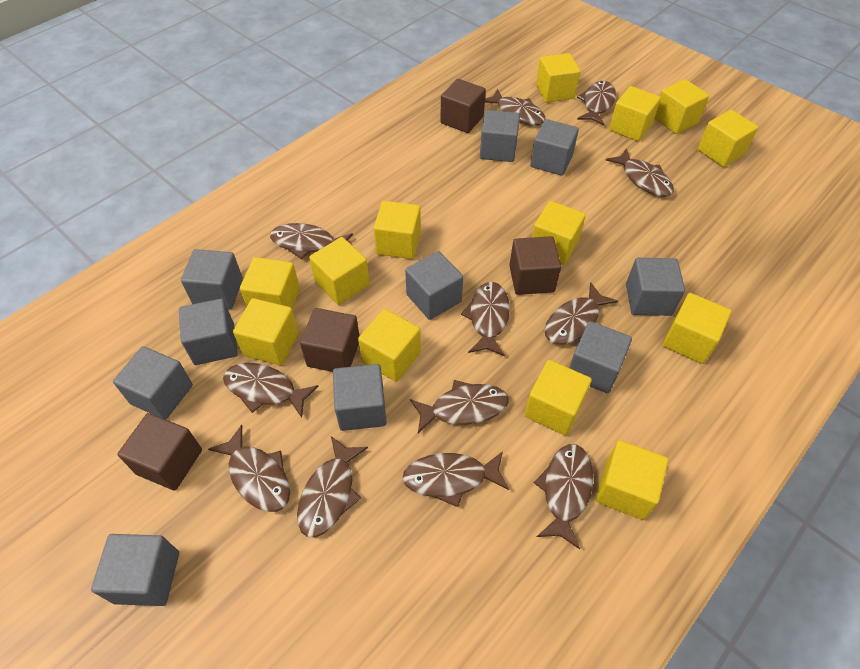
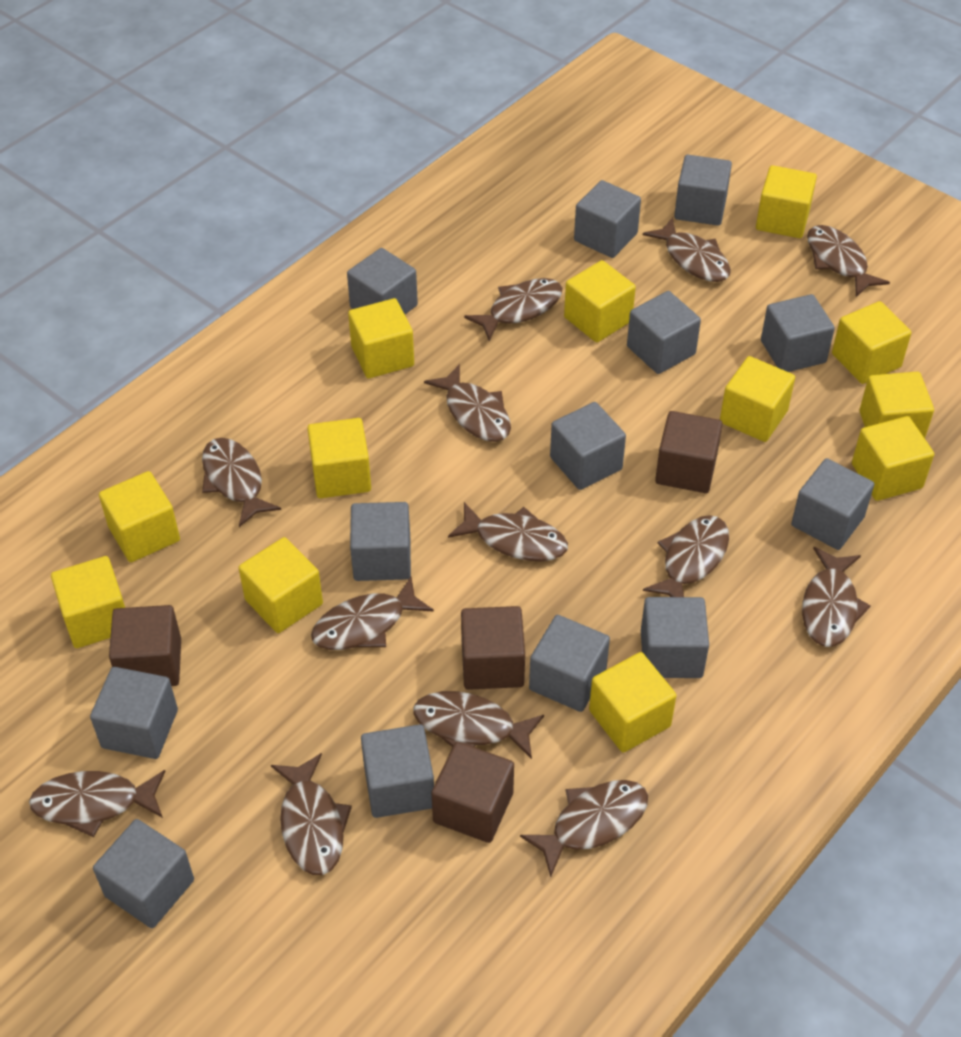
brown fish: 12 -> 13
grey cube: 10 -> 13
yellow cube: 13 -> 12

